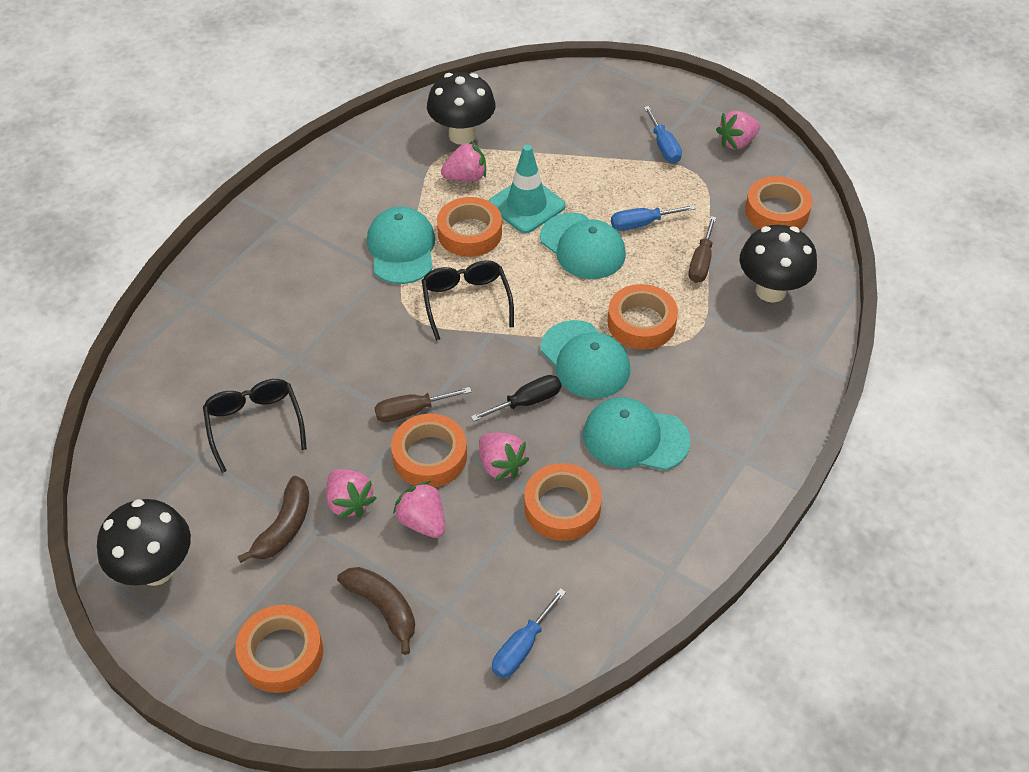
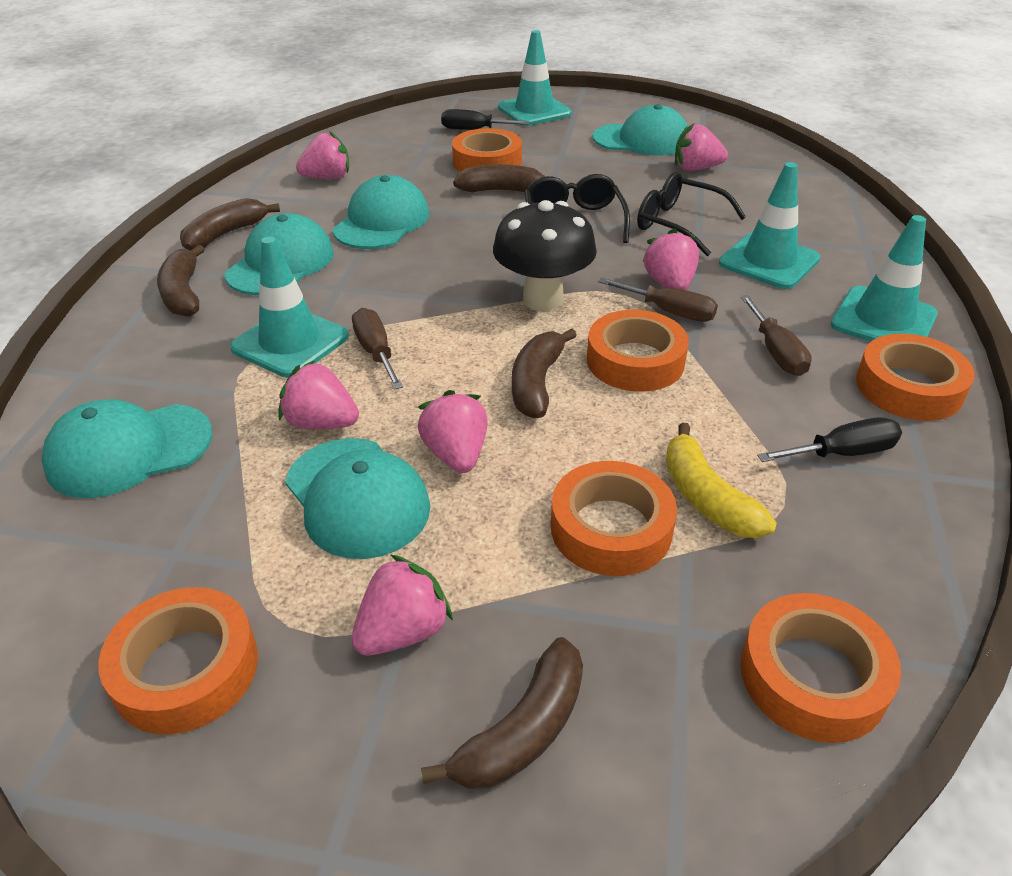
black mushroom: 3 -> 1
black screwdriver: 1 -> 2
blue screwdriver: 3 -> 0
brown banana: 2 -> 5
brown screwdriver: 2 -> 3
pink strawberry: 5 -> 6
turquoise cap: 4 -> 5
turquoise traffic cone: 1 -> 4
yellow banana: 0 -> 1

